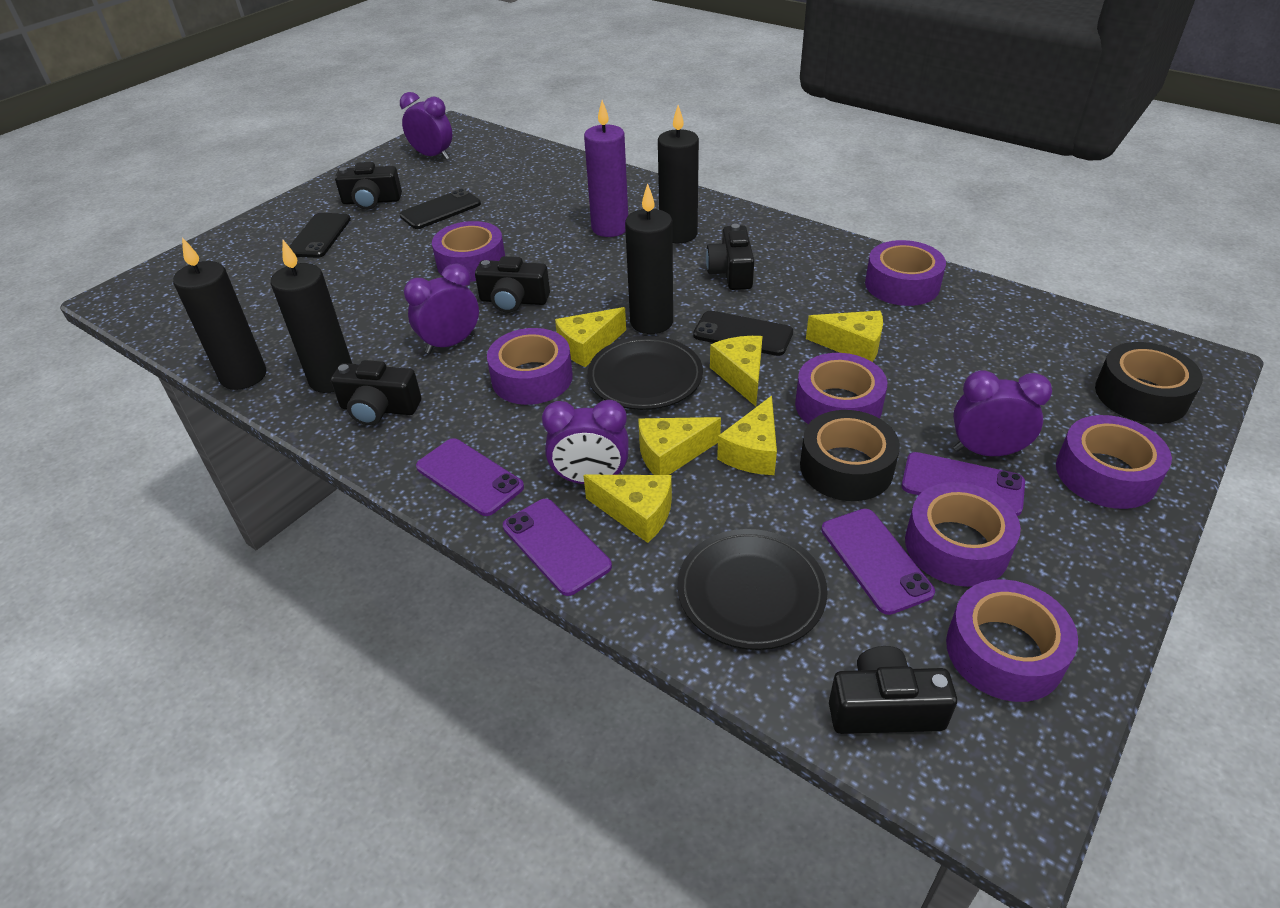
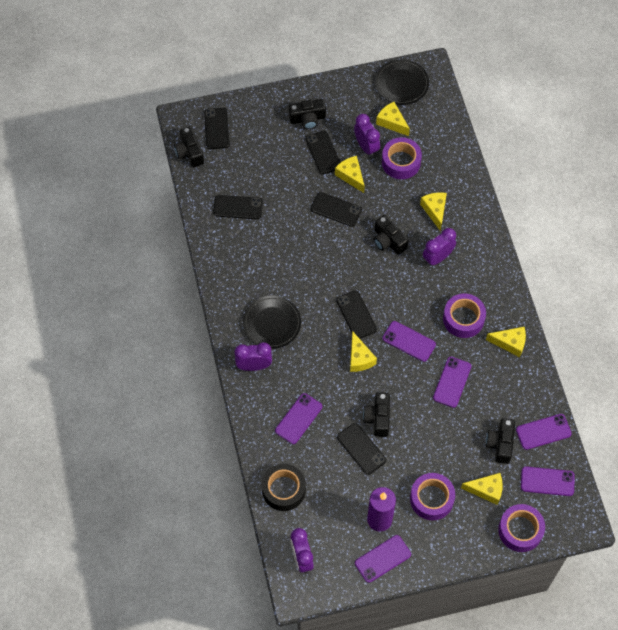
black candle: 4 -> 0
black phone: 3 -> 6
black tape: 2 -> 1
purple phone: 4 -> 6
purple tape: 7 -> 4

